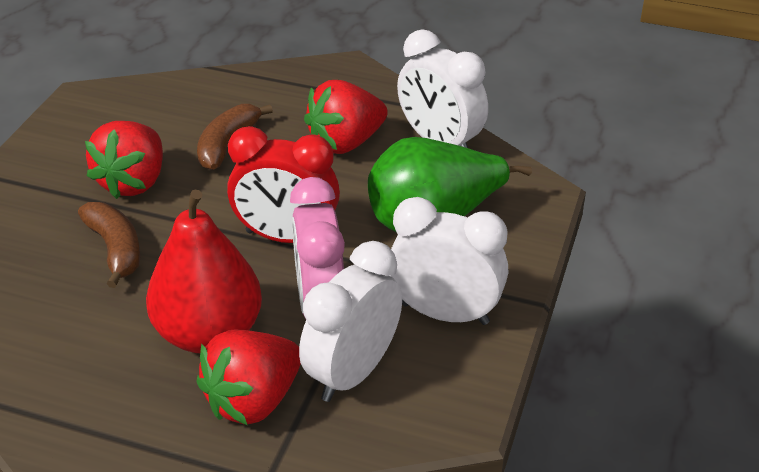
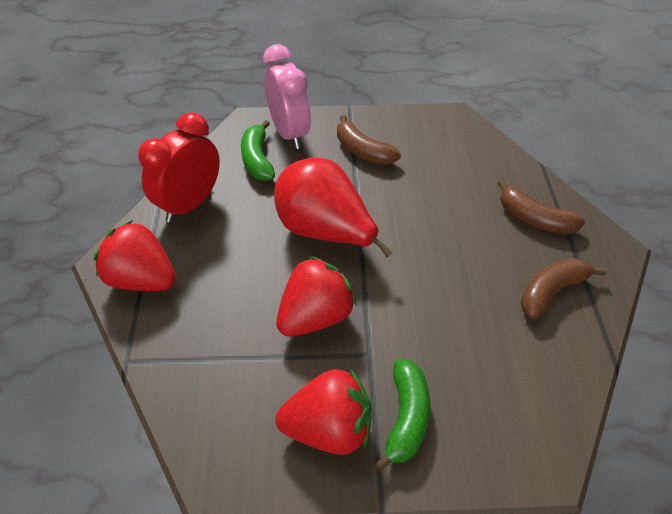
brown banana: 2 -> 3
green banana: 0 -> 2
green pear: 1 -> 0
white clock: 3 -> 0

